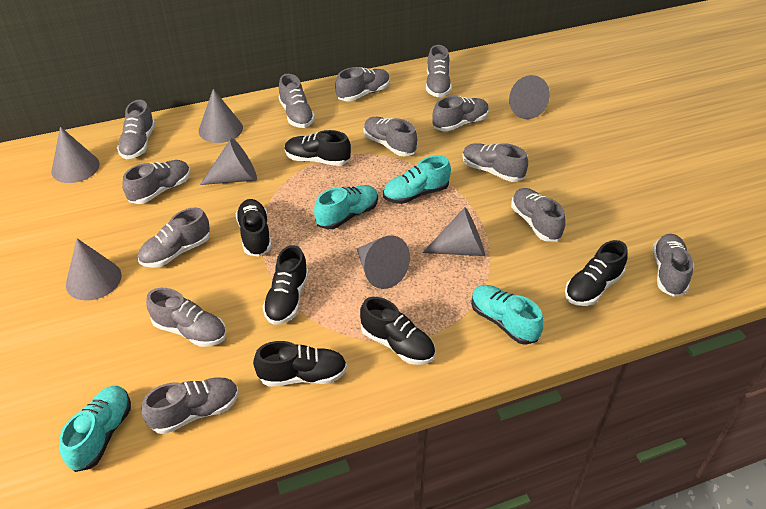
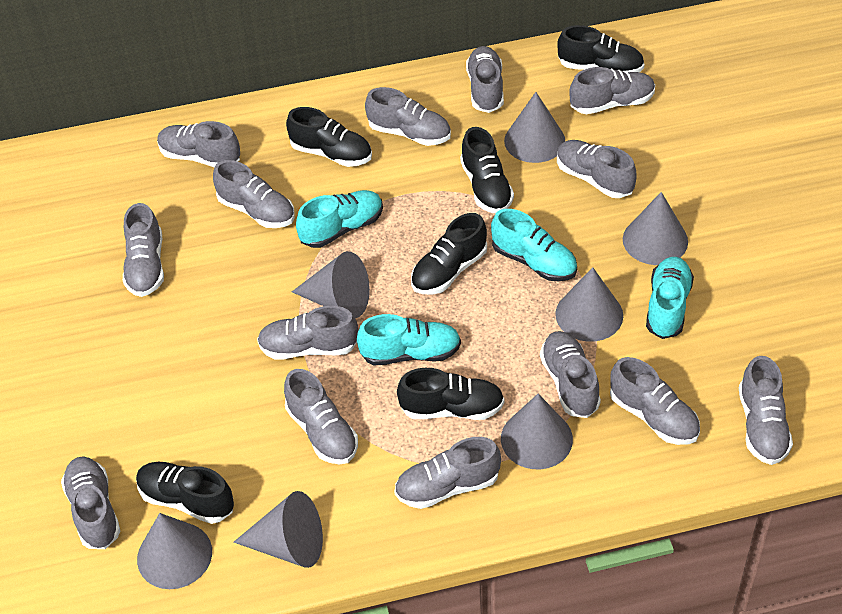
grey shoe: 13 -> 14

